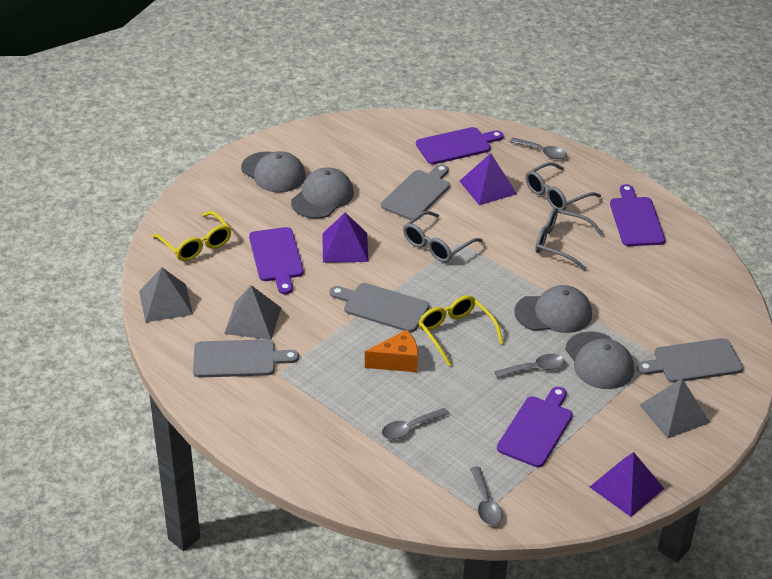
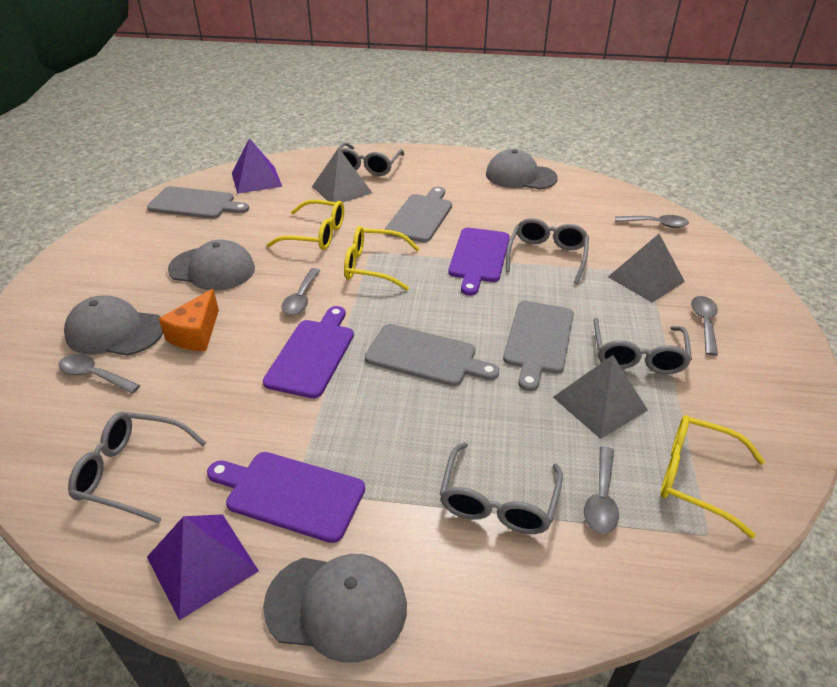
grey glasses: 3 -> 5
grey spoon: 4 -> 5
purple cutting board: 4 -> 3
purple pyramid: 3 -> 2
yellow glasses: 2 -> 3

